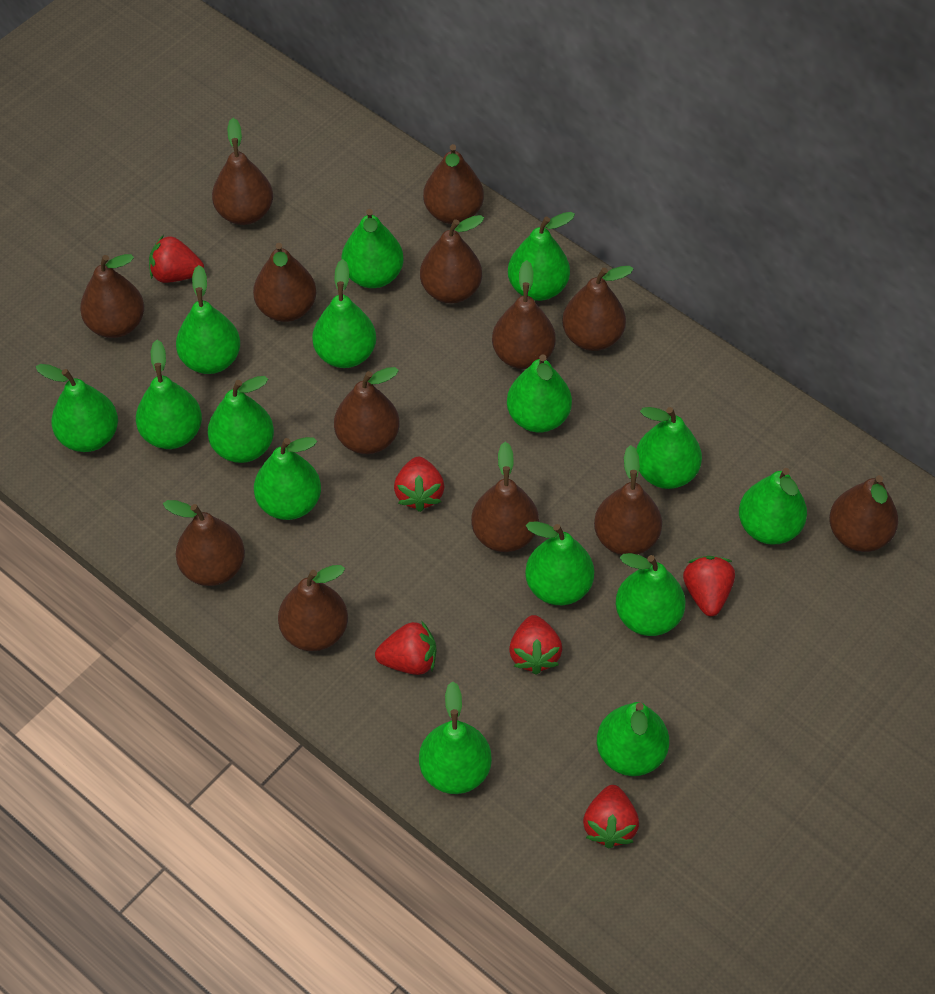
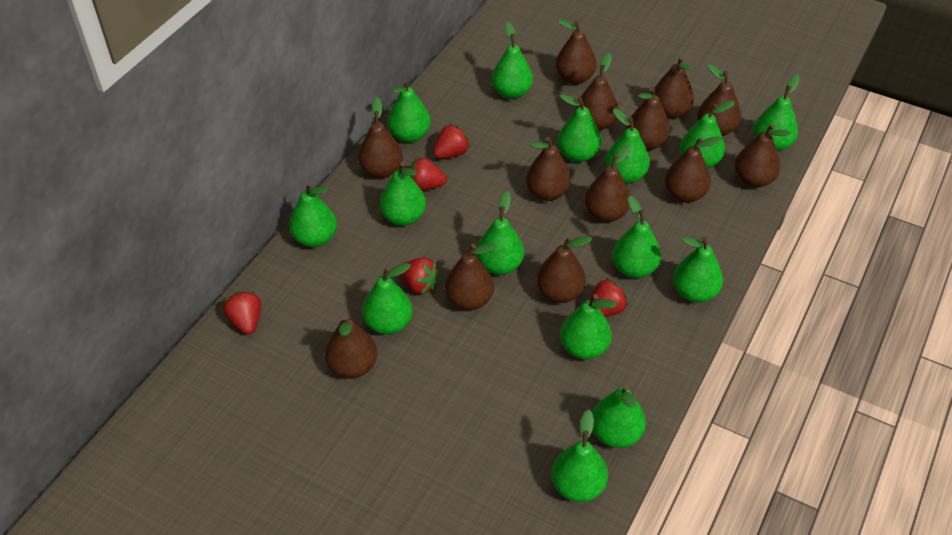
red strawberry: 6 -> 5

